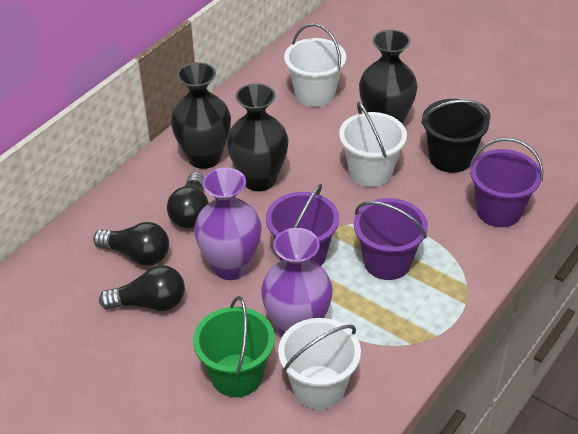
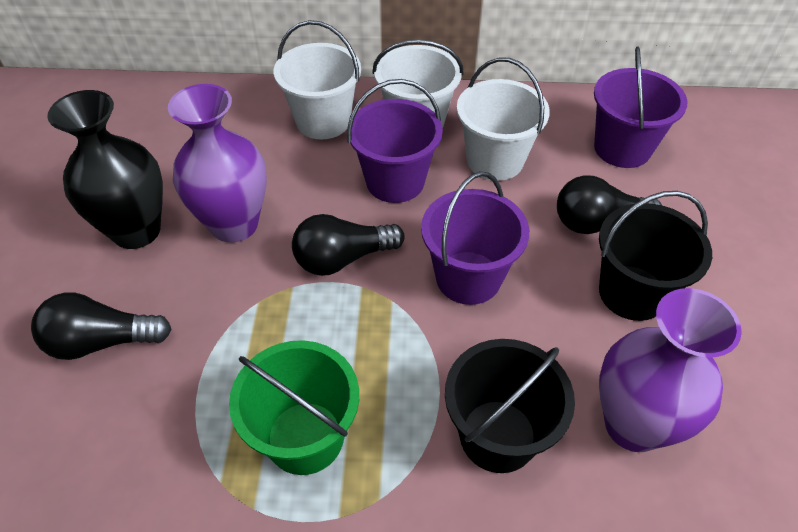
black bucket: 1 -> 2
black vase: 3 -> 1

